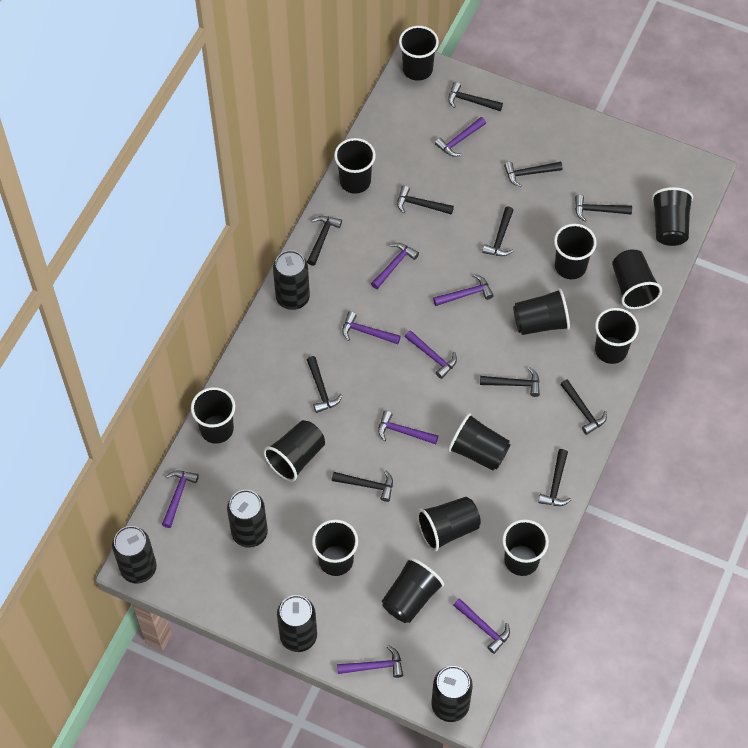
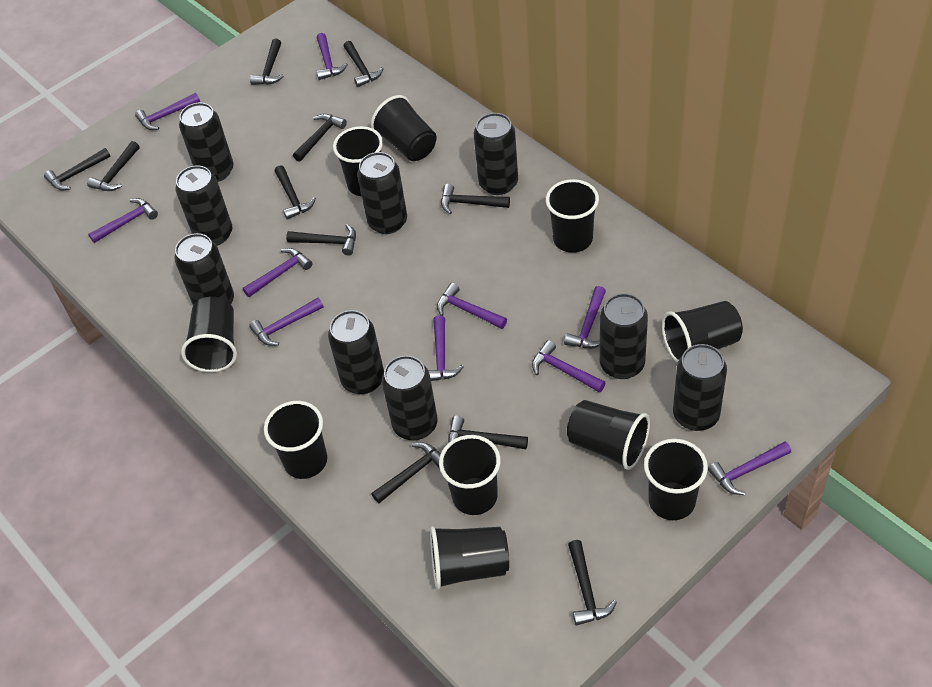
black can: 5 -> 9
black cup: 14 -> 10
purple hammer: 9 -> 10

